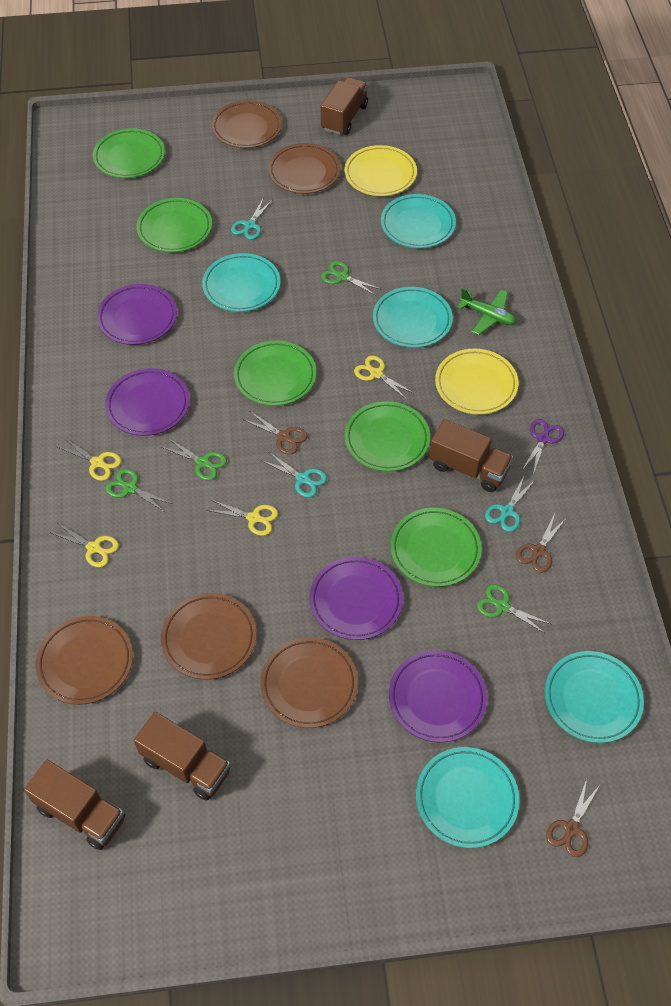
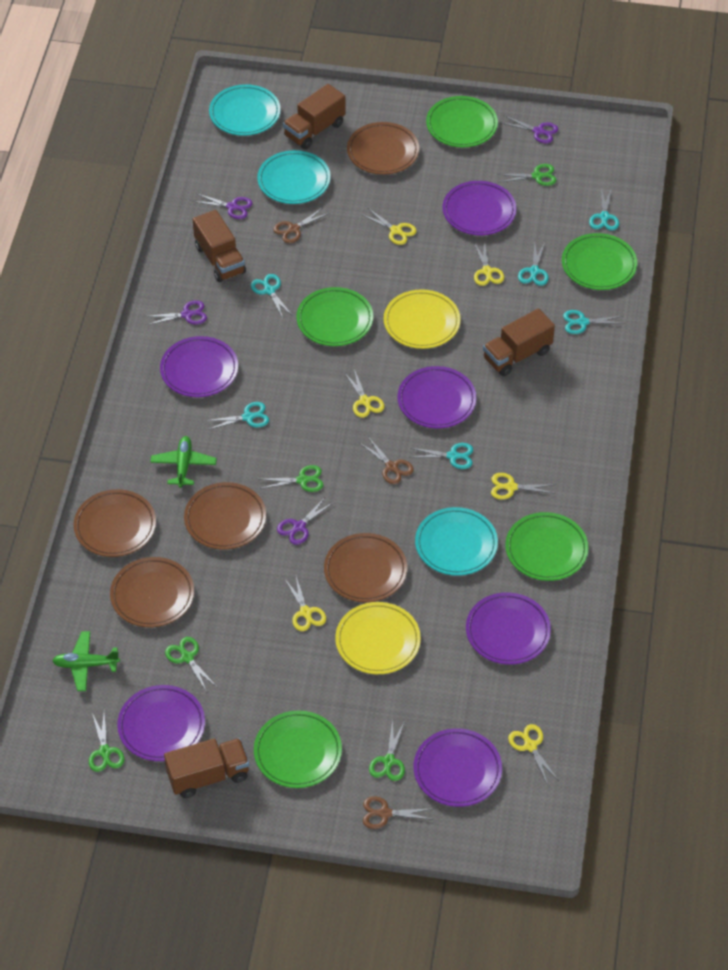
green plane: 1 -> 2
green scissors: 4 -> 5
purple plate: 4 -> 6
purple scissors: 1 -> 4
turquoise plate: 5 -> 3
turquoise scissors: 3 -> 6
yellow scissors: 4 -> 6

